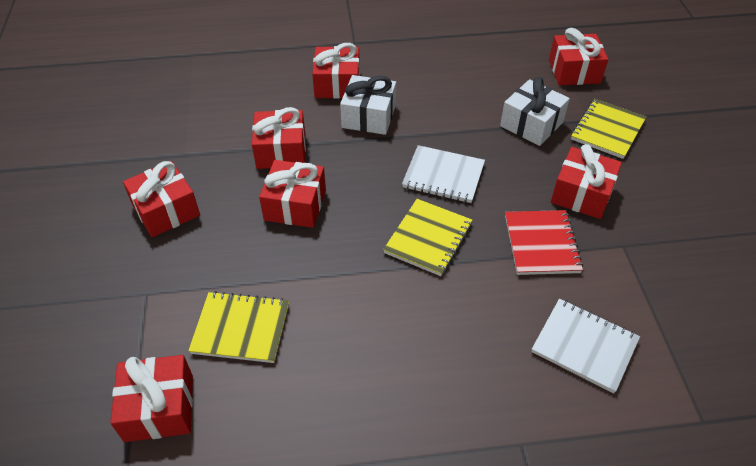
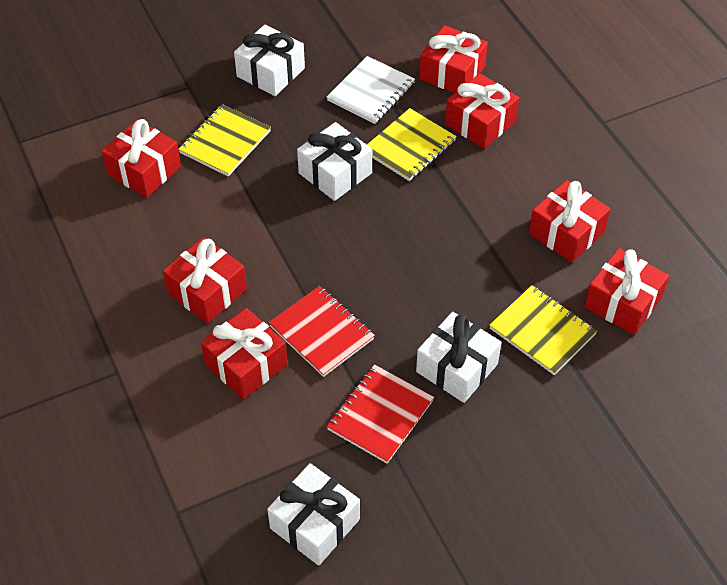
red notebook: 1 -> 2
white gift: 2 -> 4
white notebook: 2 -> 1

